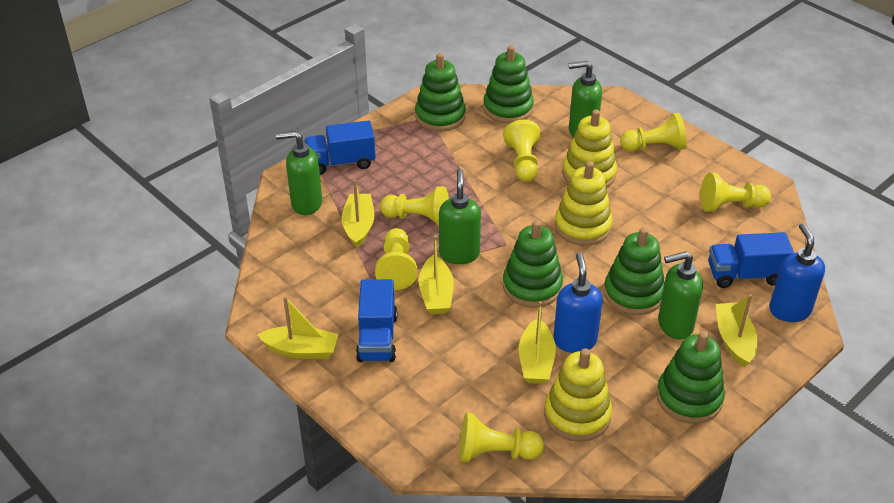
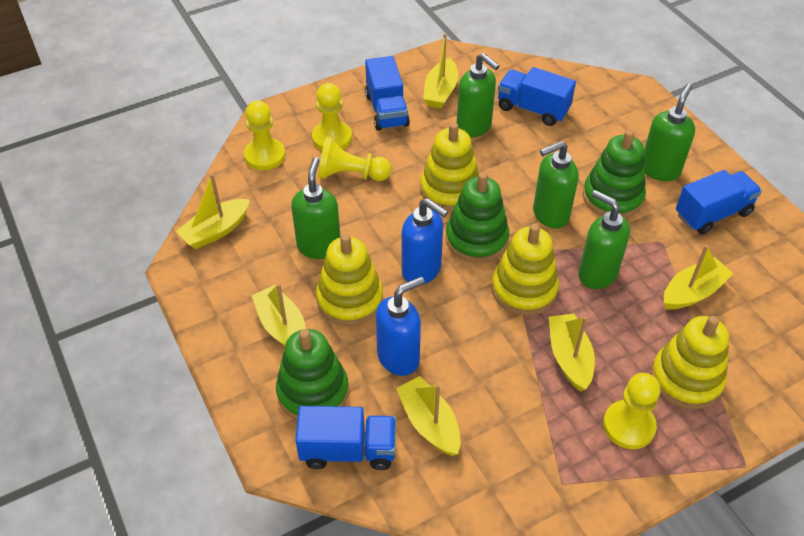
blue truck: 3 -> 4
green soap dispenser: 4 -> 5
green stacking toy: 5 -> 3
yellow boat: 5 -> 6
yellow pawn: 6 -> 4
yellow stacking toy: 3 -> 4

